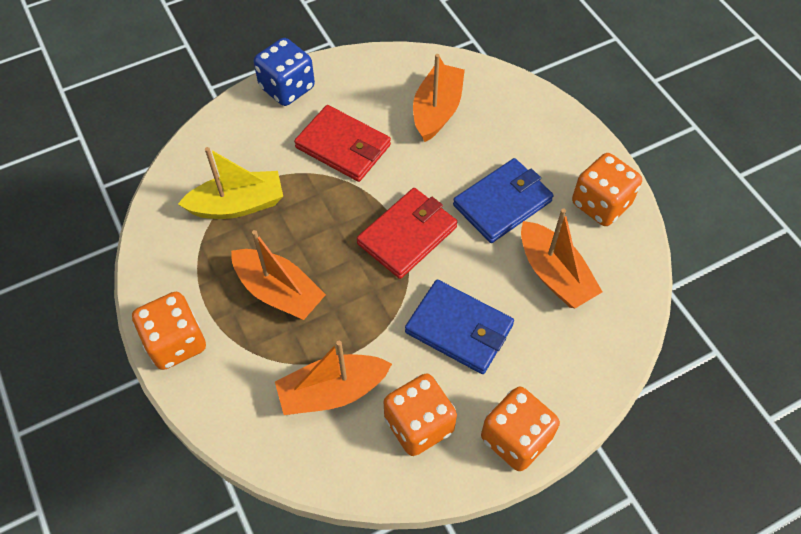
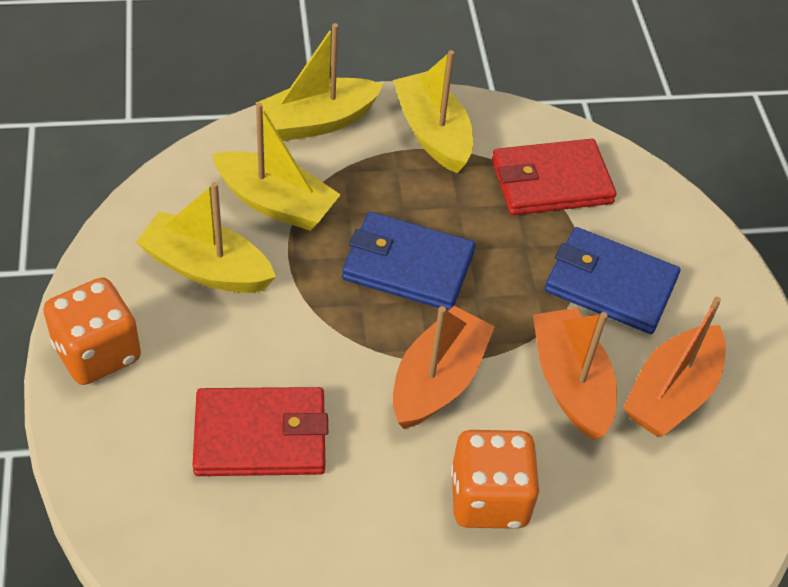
blue dice: 1 -> 0
orange boat: 4 -> 3
orange dice: 4 -> 2
yellow boat: 1 -> 4

